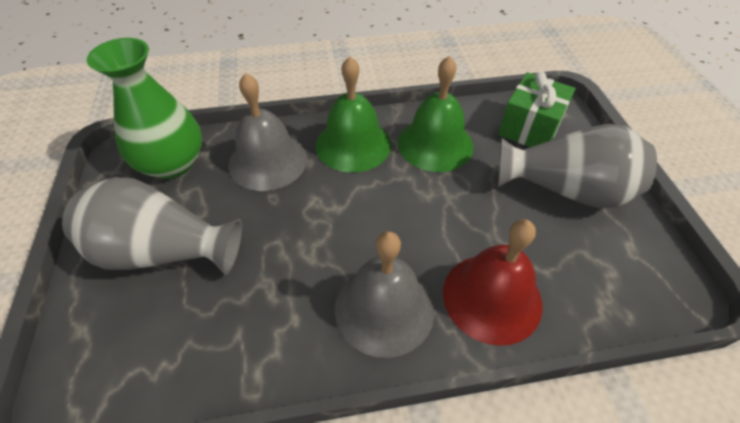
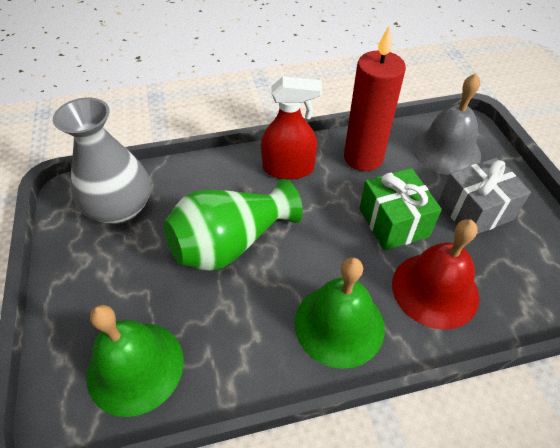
grey bell: 2 -> 1
grey gift: 0 -> 1
grey vase: 2 -> 1
red candle: 0 -> 1
red spray bottle: 0 -> 1

